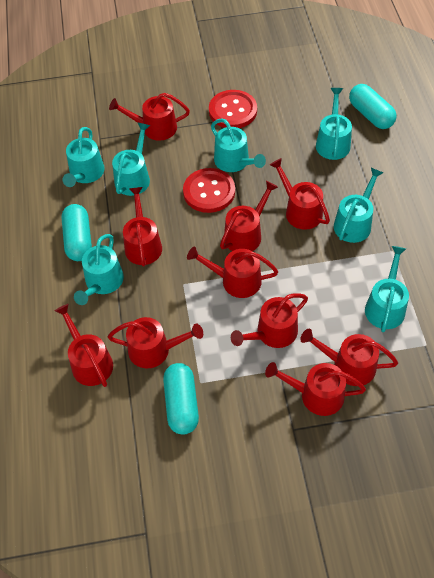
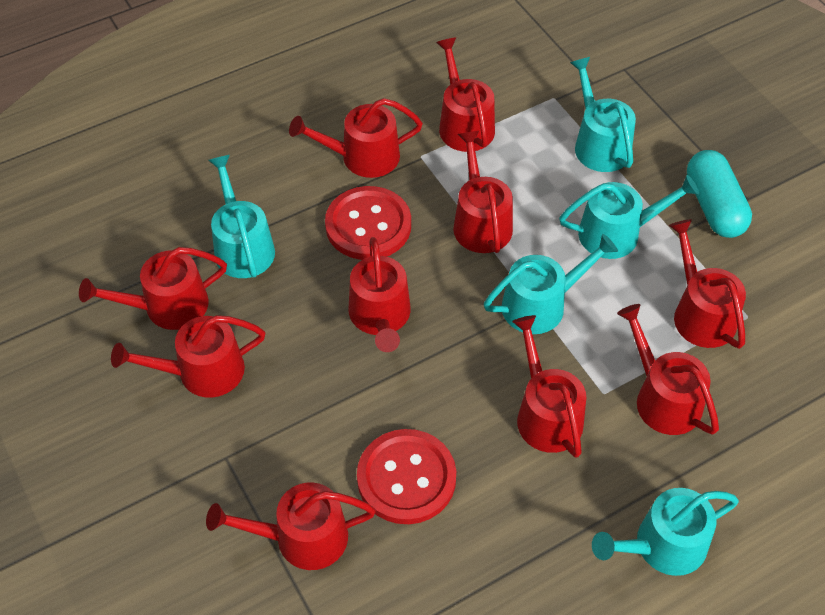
turquoise capsule: 3 -> 1
turquoise watering can: 7 -> 5

